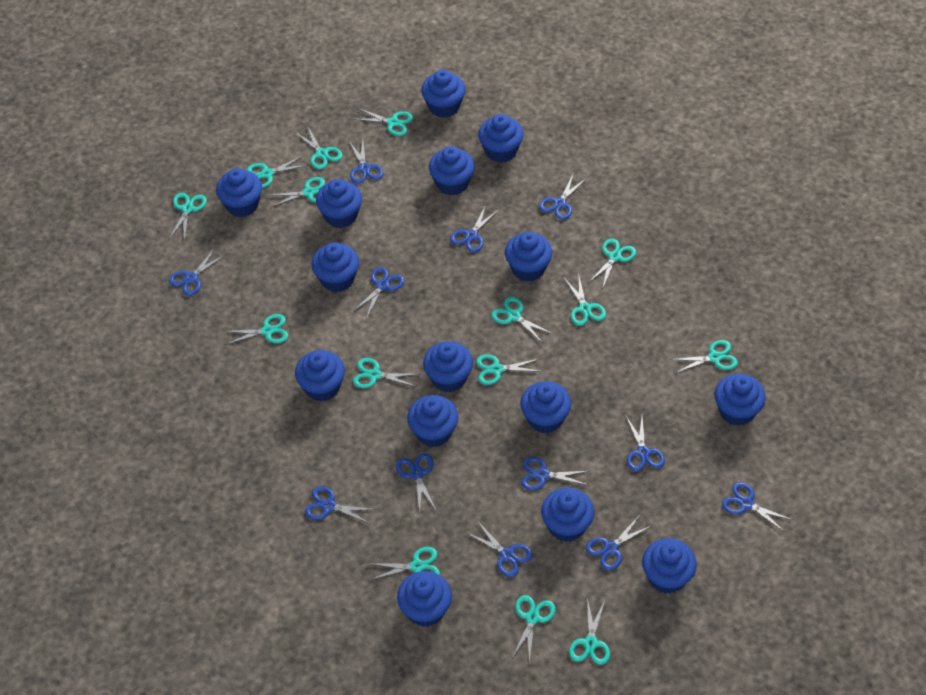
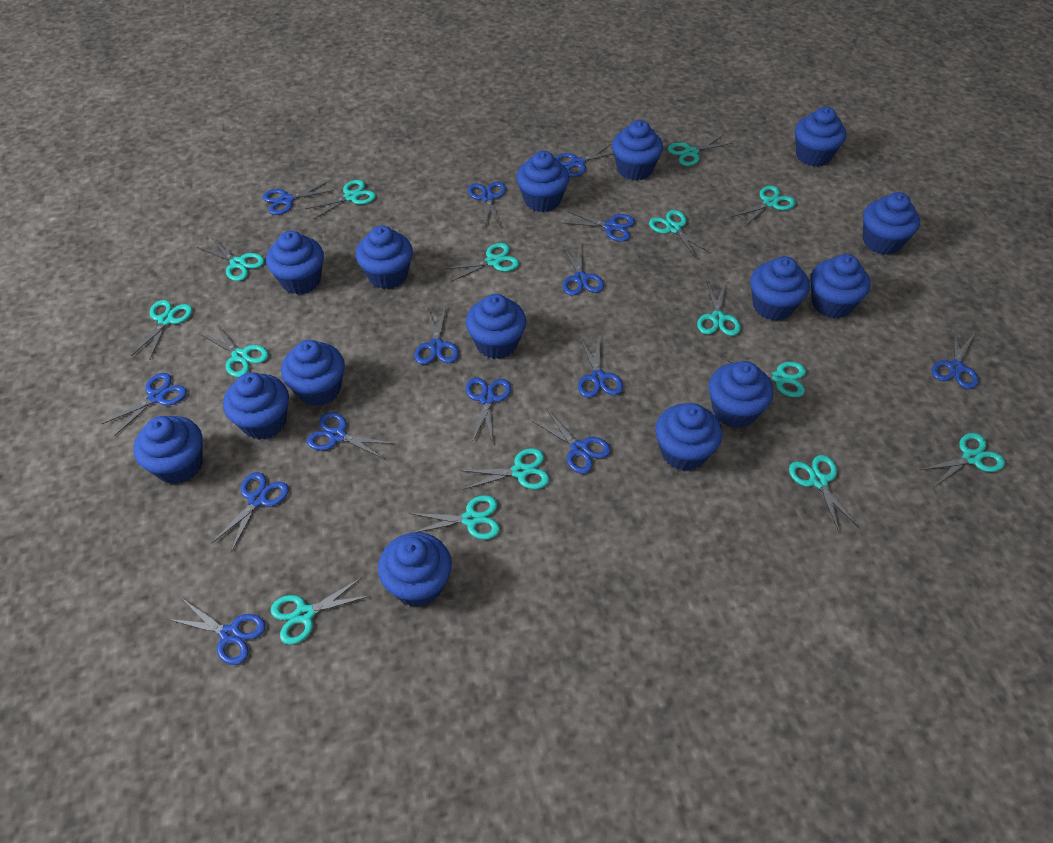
blue scissors: 12 -> 14

